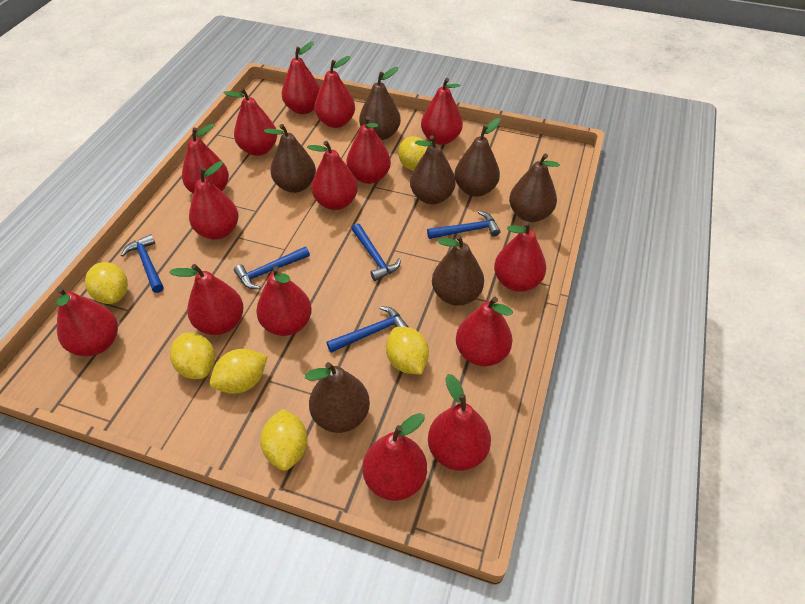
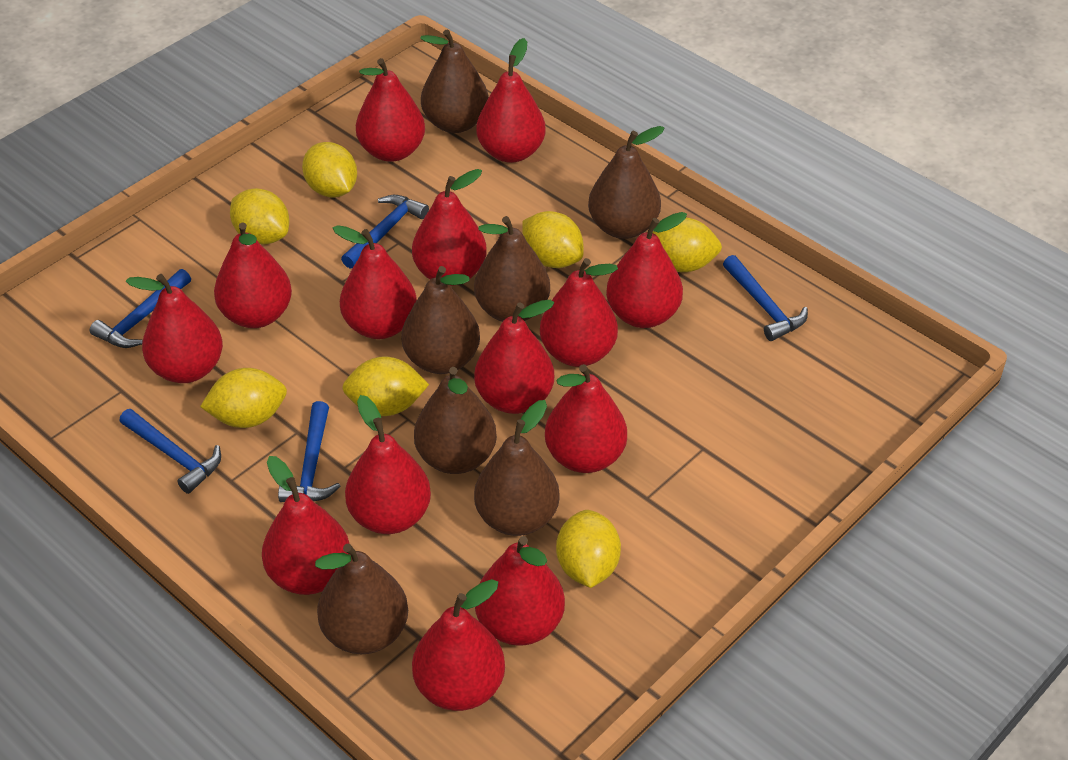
red pear: 15 -> 14
yellow lemon: 6 -> 7

